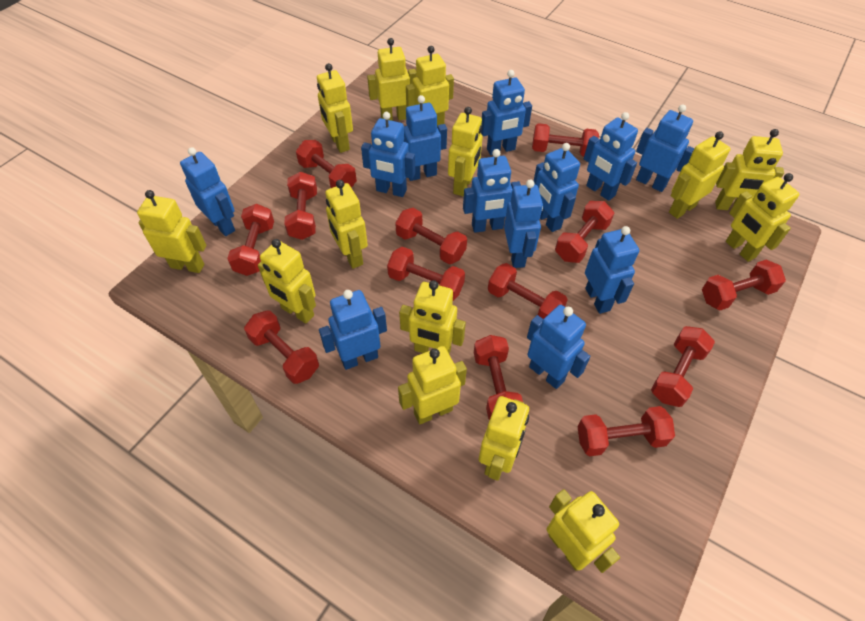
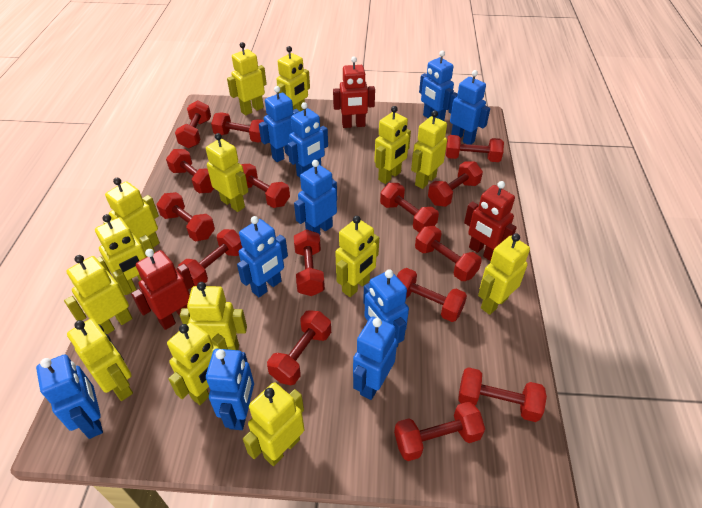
blue robot: 12 -> 10
red dumbbell: 13 -> 15
red robot: 0 -> 3

